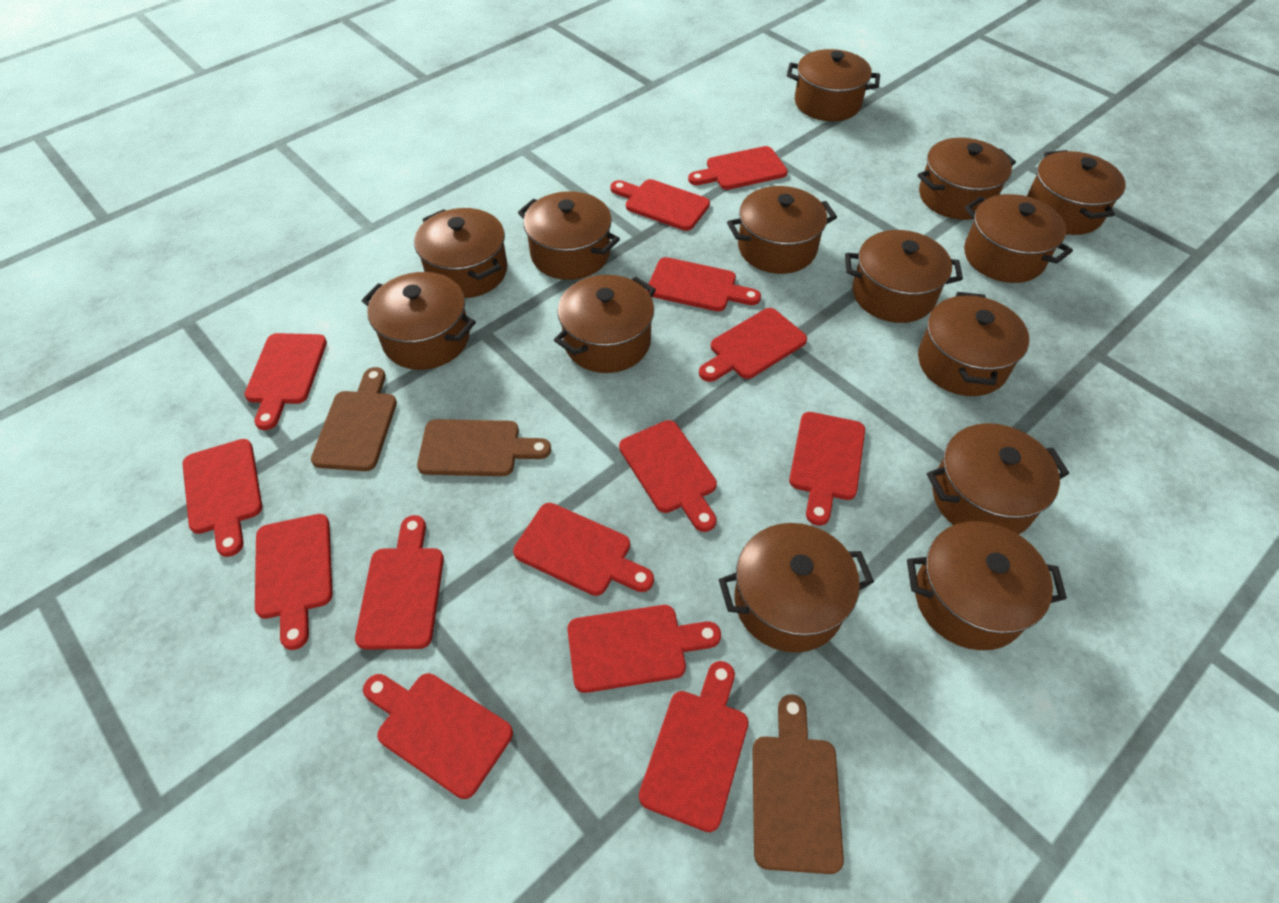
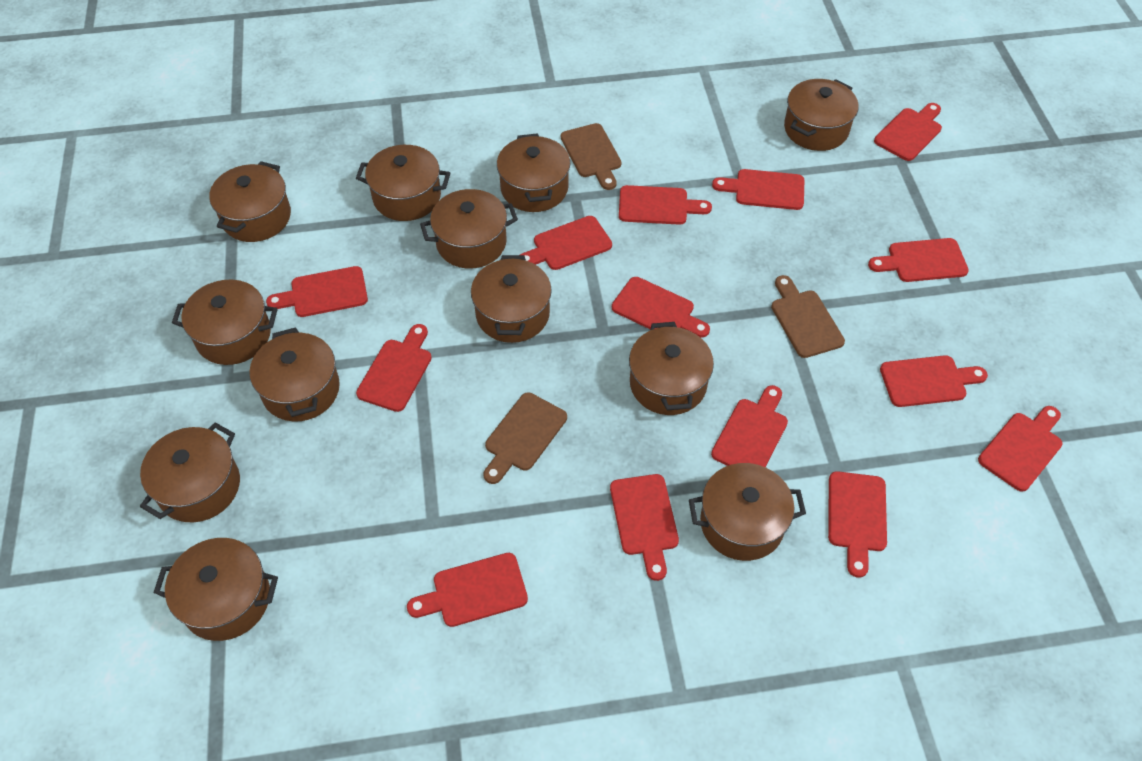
brown pot: 14 -> 12

